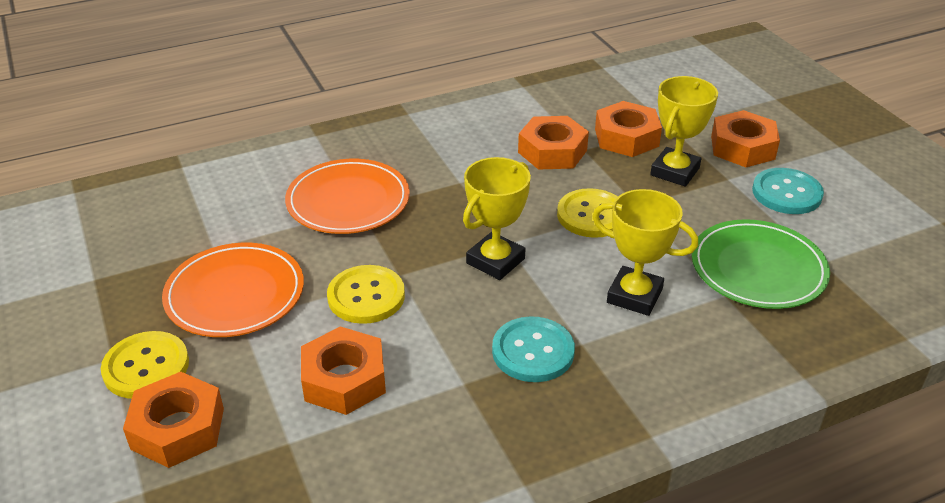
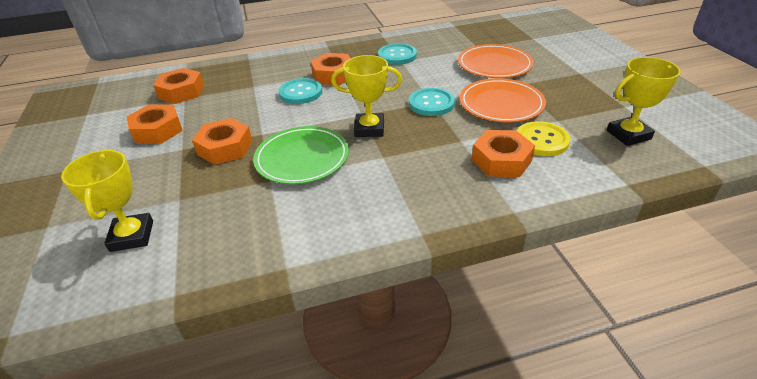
turquoise button: 2 -> 3
yellow button: 3 -> 1

